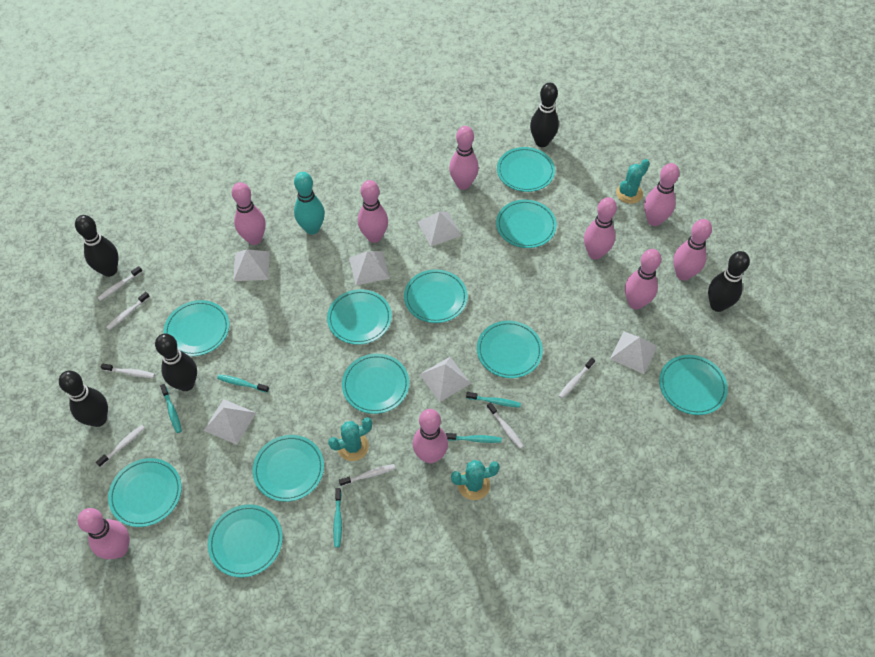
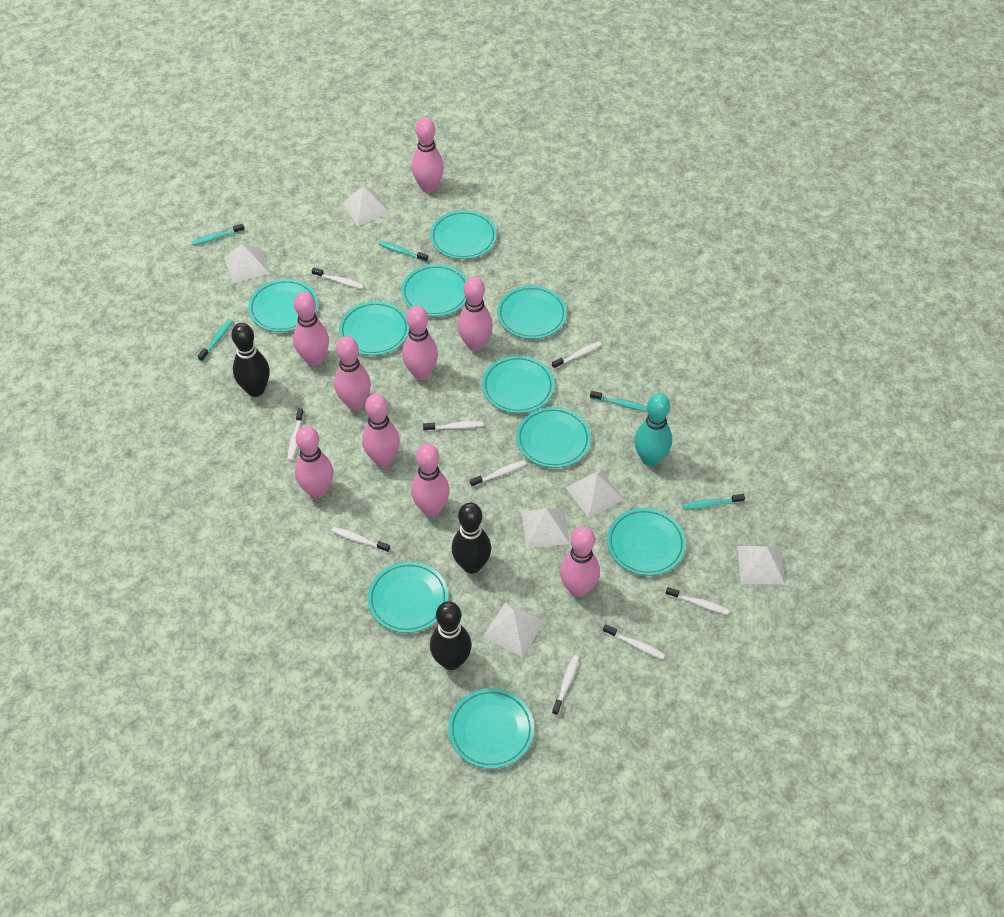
black bowling pin: 5 -> 3
turquoise cactus: 3 -> 0
turquoise plate: 11 -> 10
white toothbrush: 7 -> 9

